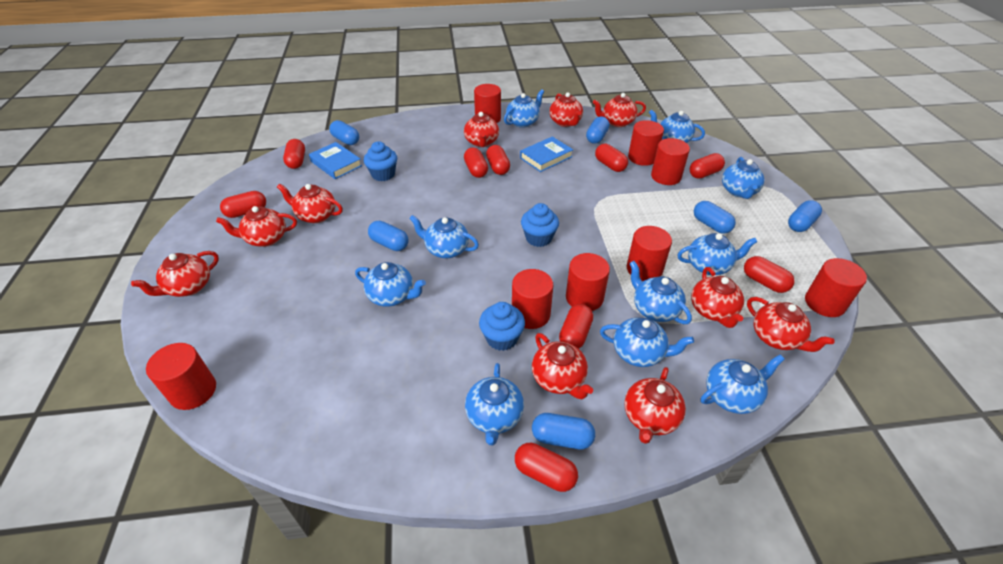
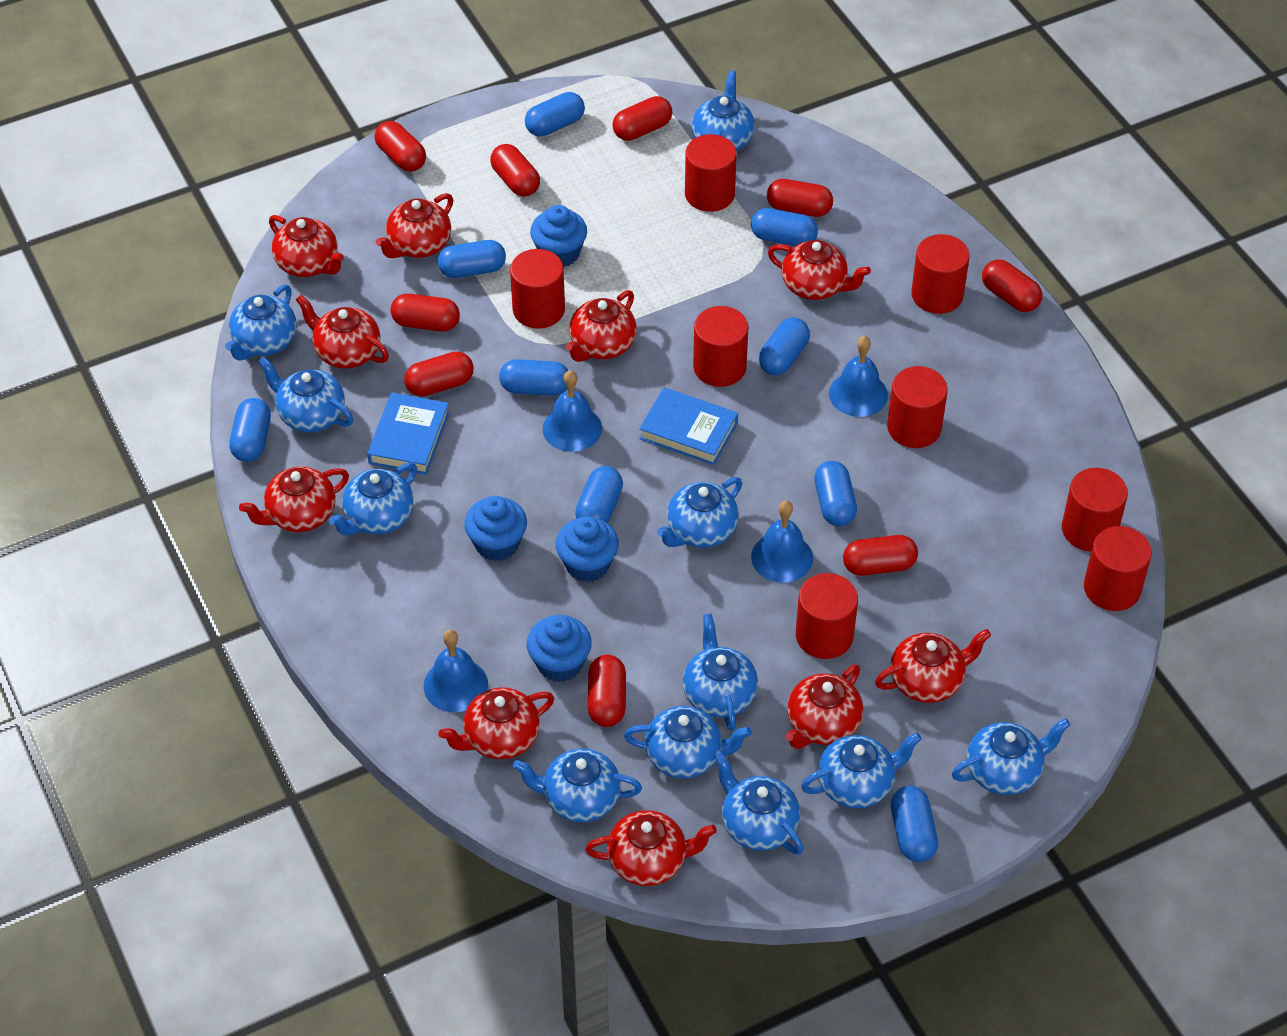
blue bell: 0 -> 4
blue capsule: 6 -> 9
blue cupcake: 3 -> 4
blue teapot: 10 -> 11

